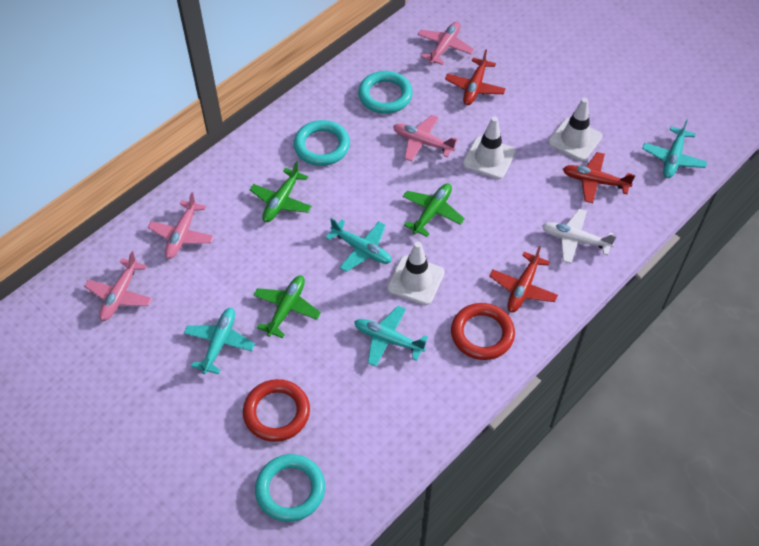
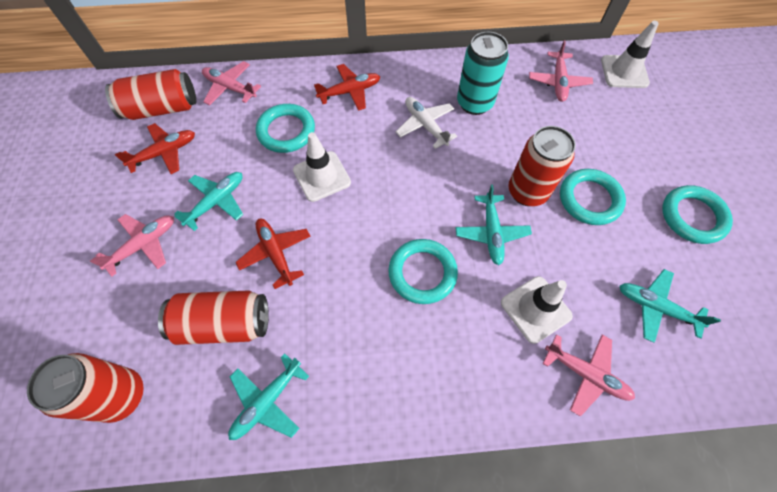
green plane: 3 -> 0
red can: 0 -> 4
red ring: 2 -> 0
turquoise can: 0 -> 1
turquoise ring: 3 -> 4

